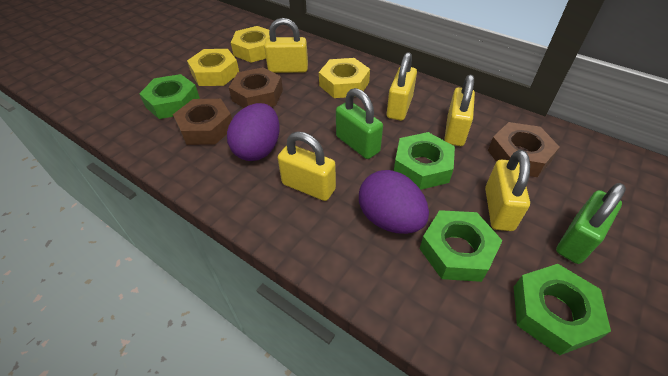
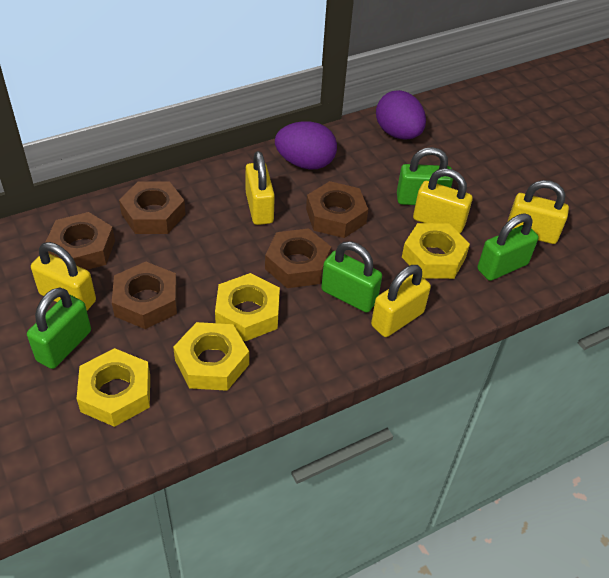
brown nut: 3 -> 5
green nut: 4 -> 0
green padlock: 2 -> 4
yellow nut: 3 -> 4

